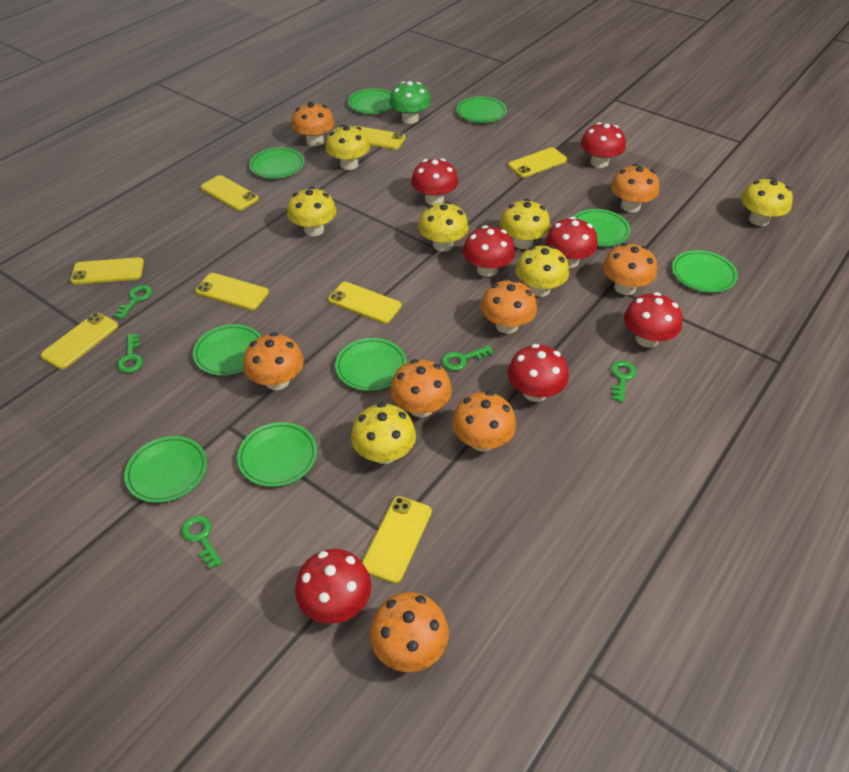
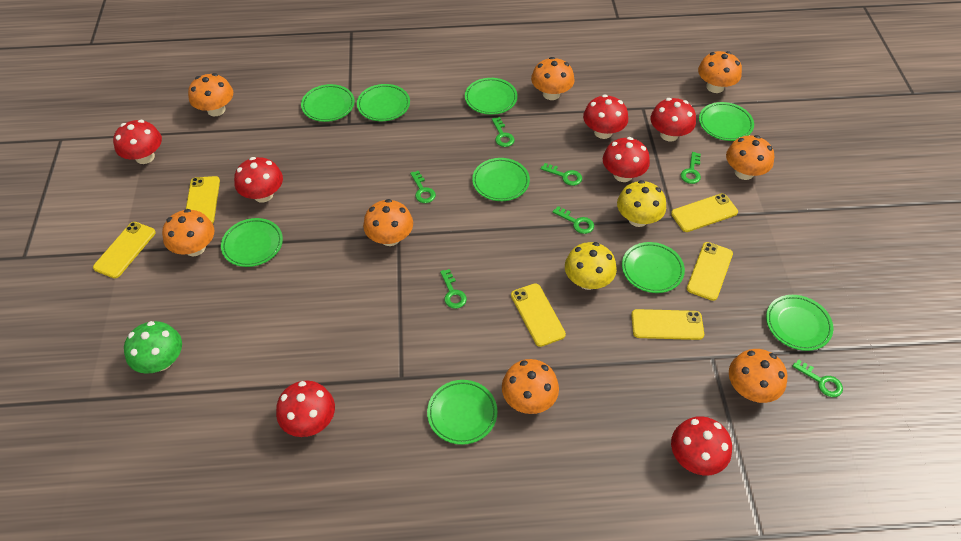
green key: 5 -> 7
yellow mushroom: 7 -> 2
yellow phone: 8 -> 6

